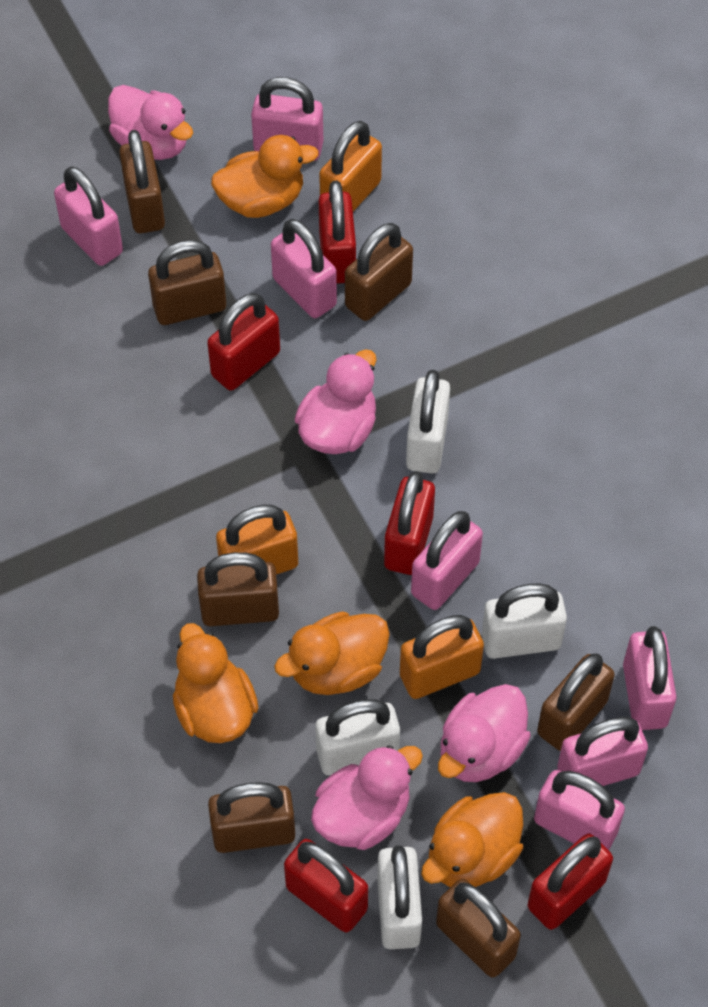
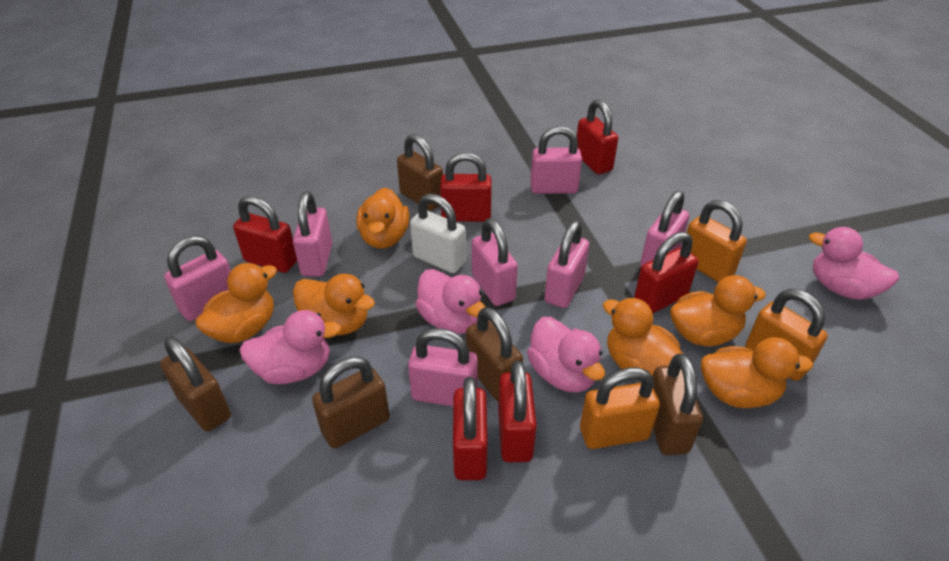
brown padlock: 7 -> 5
orange duck: 4 -> 6
red padlock: 5 -> 6
white padlock: 4 -> 1

